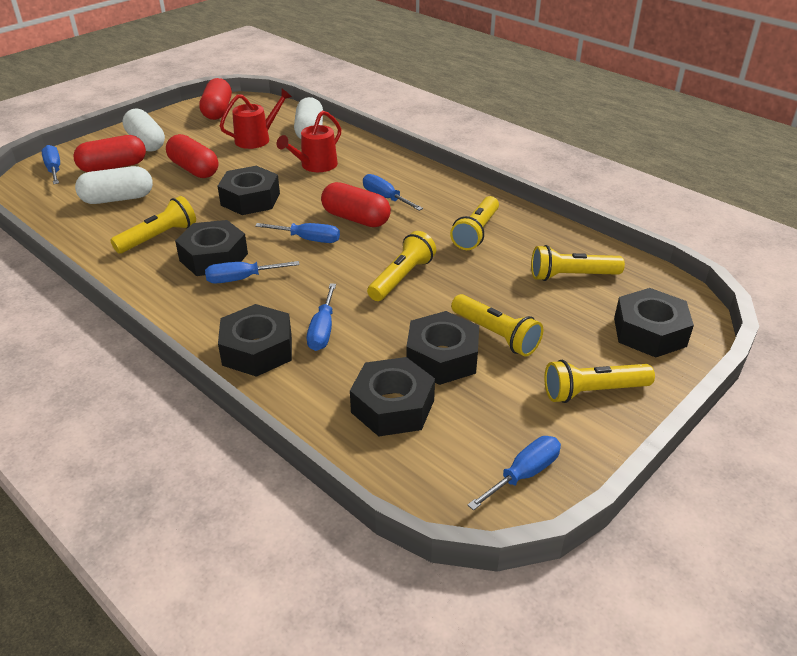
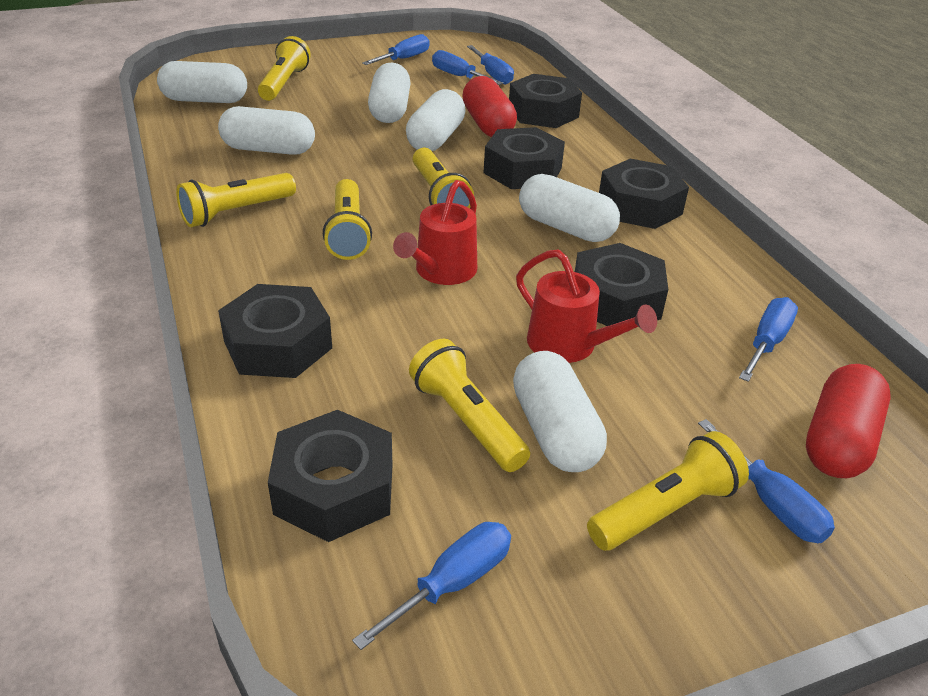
red capsule: 4 -> 2
white capsule: 3 -> 6

